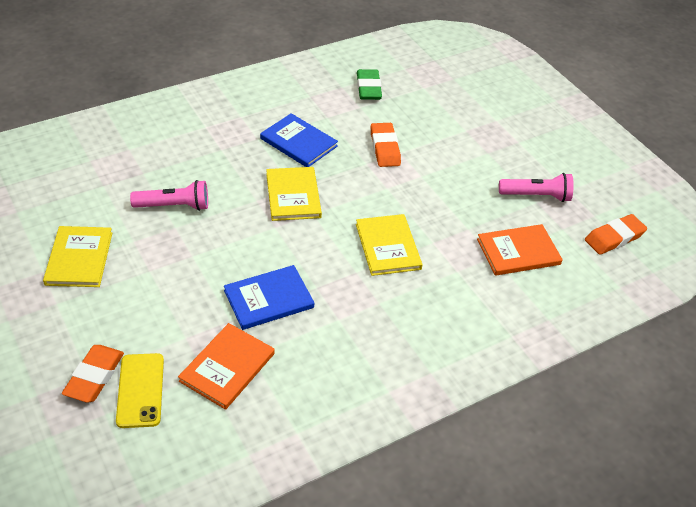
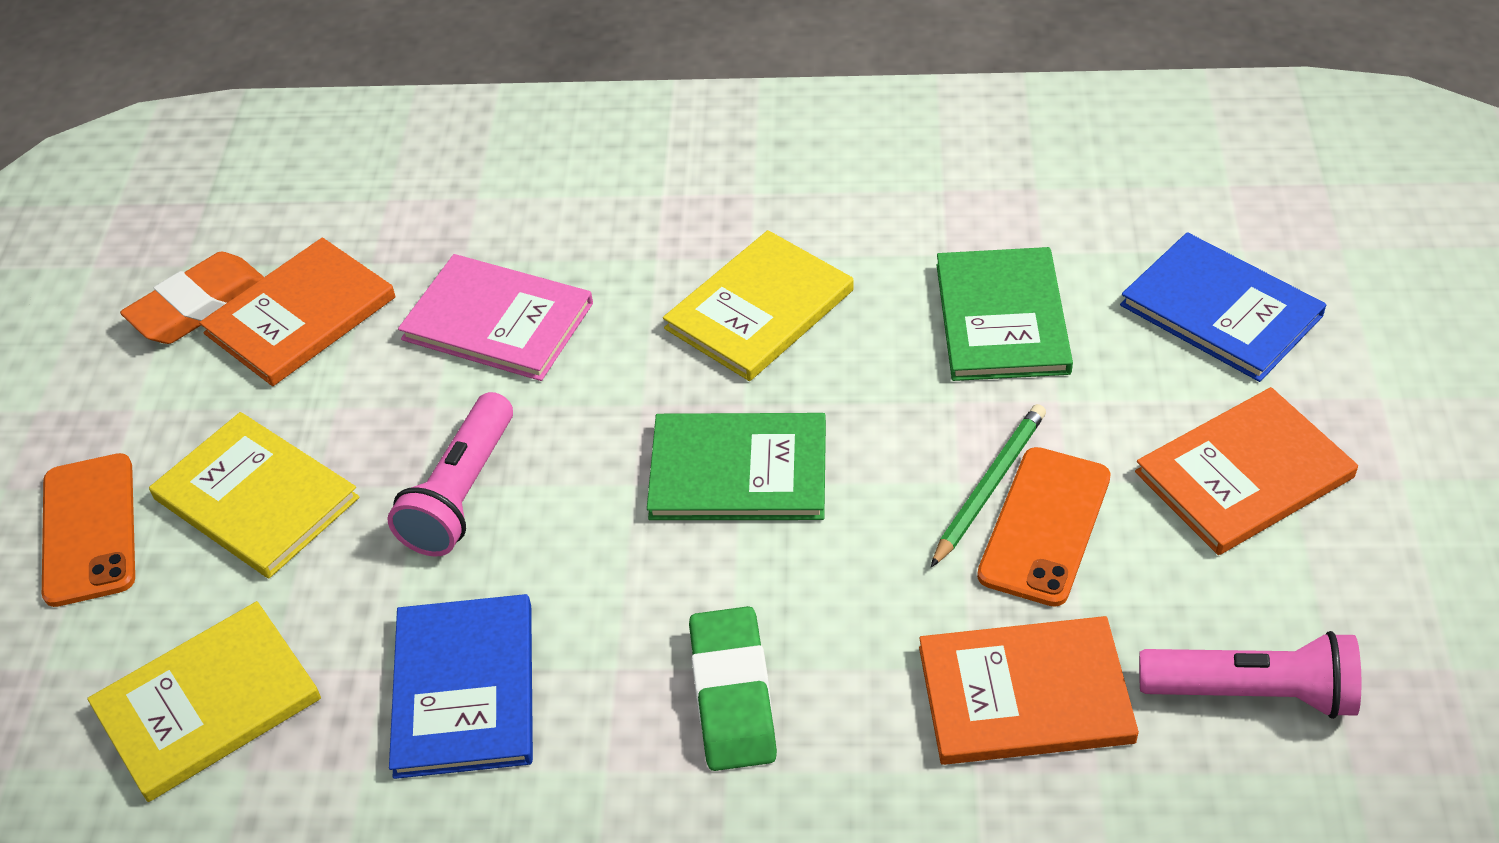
green book: 0 -> 2
green pencil: 0 -> 1
orange book: 2 -> 3
orange eraser: 3 -> 1
orange phone: 0 -> 2
pink book: 0 -> 1
yellow phone: 1 -> 0

